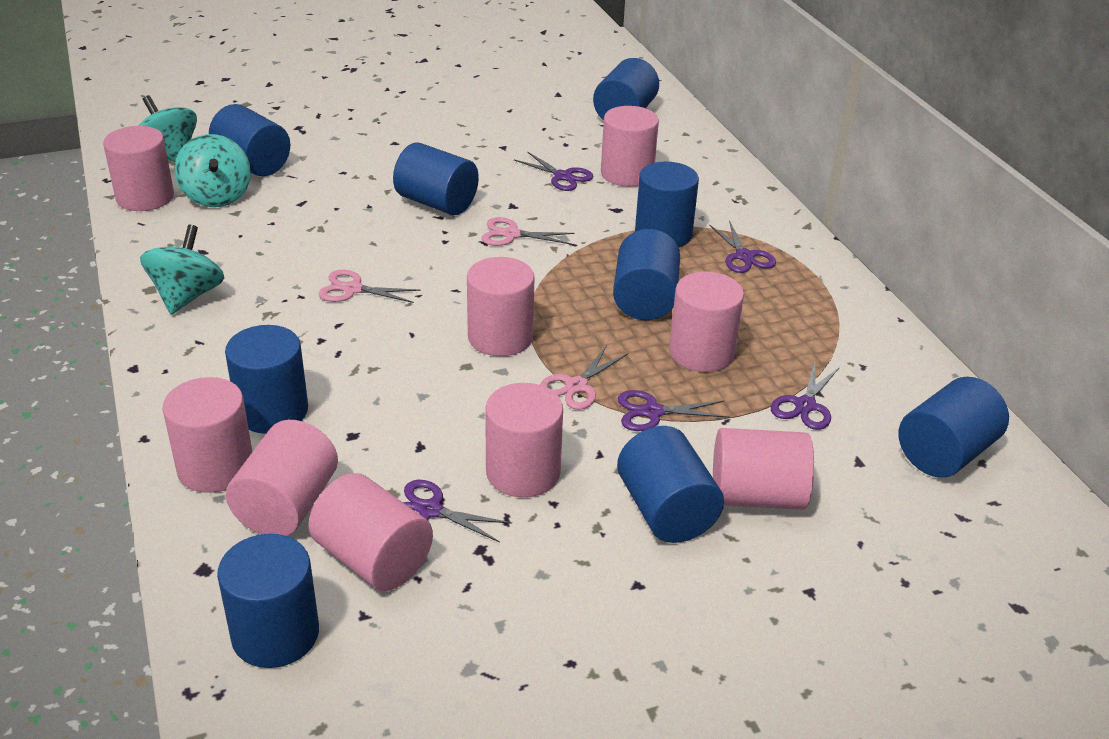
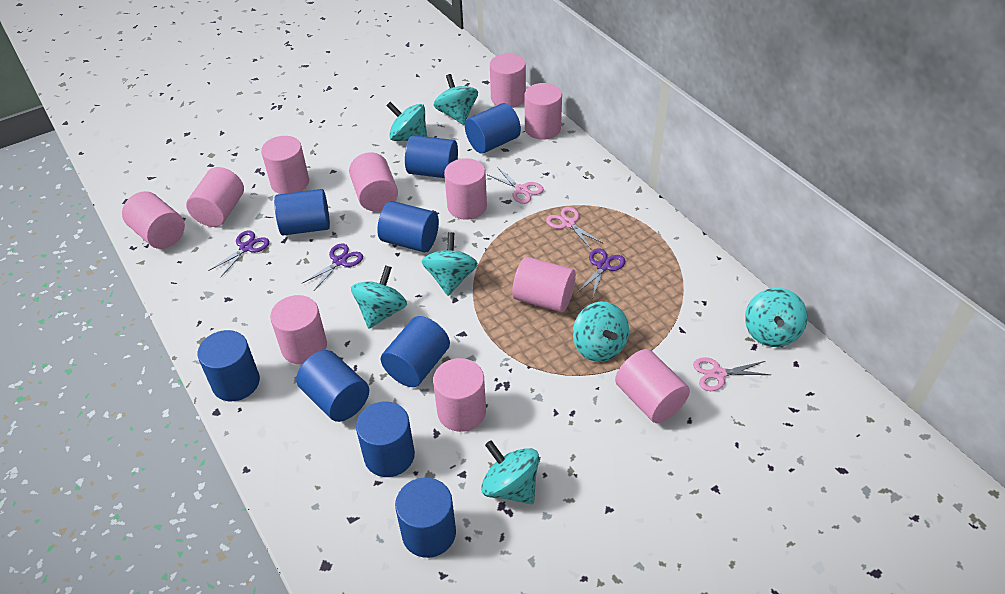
pink cylinder: 9 -> 11
purple scissors: 5 -> 3
turquoise spinning top: 3 -> 7

